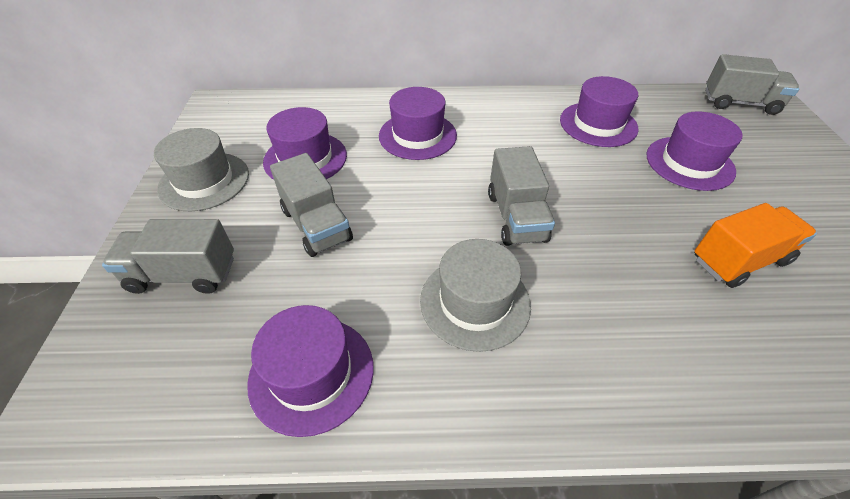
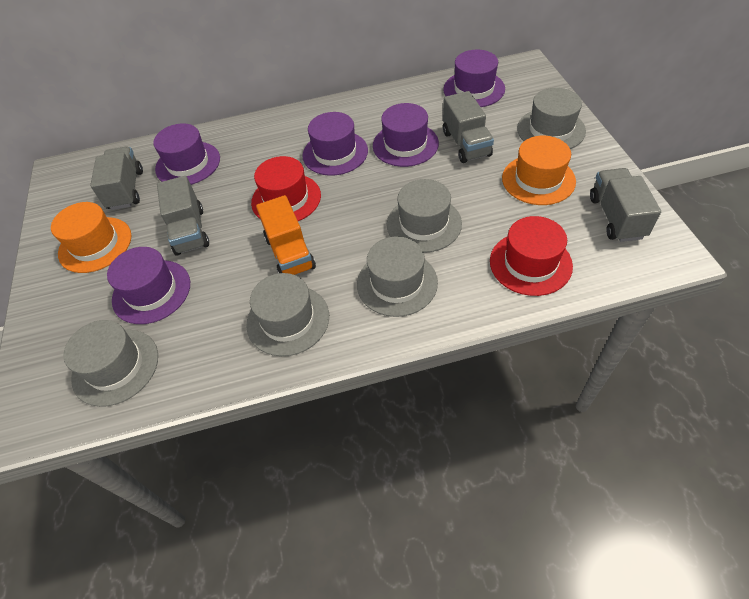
grey hat: 2 -> 5
orange hat: 0 -> 2
red hat: 0 -> 2

